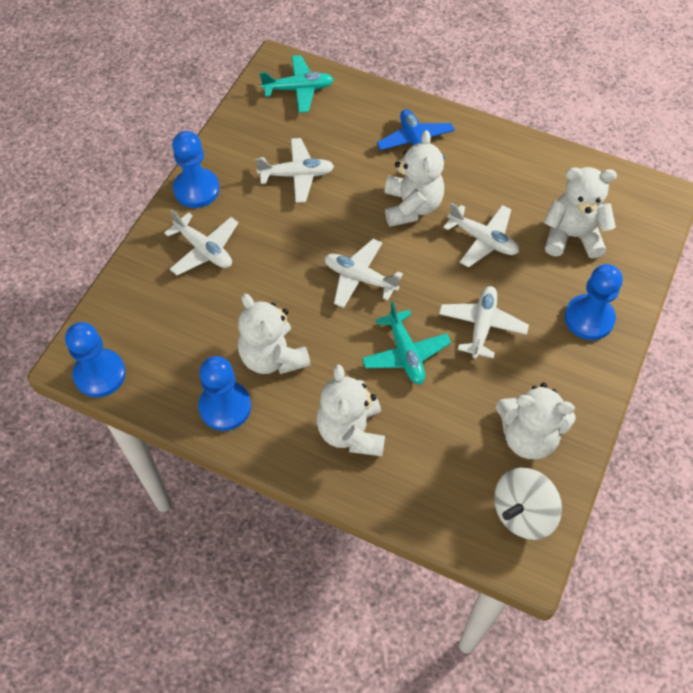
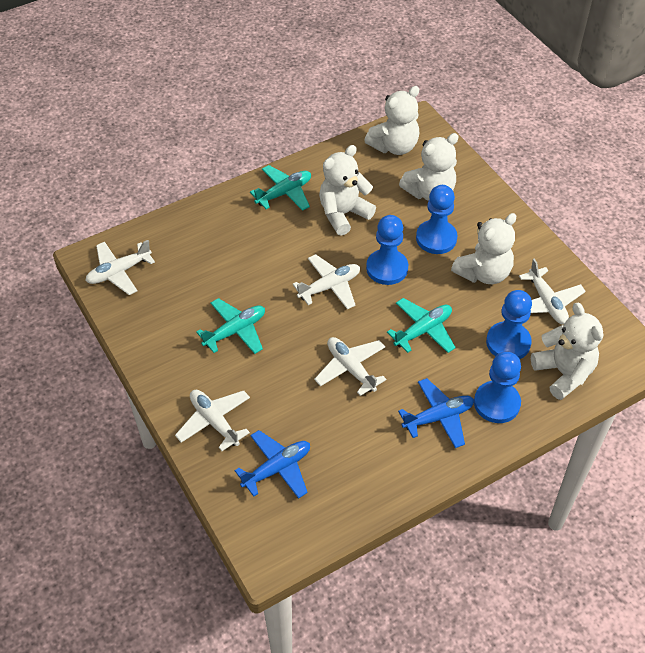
blue plane: 1 -> 2
turquoise plane: 2 -> 3
white spinning top: 1 -> 0

